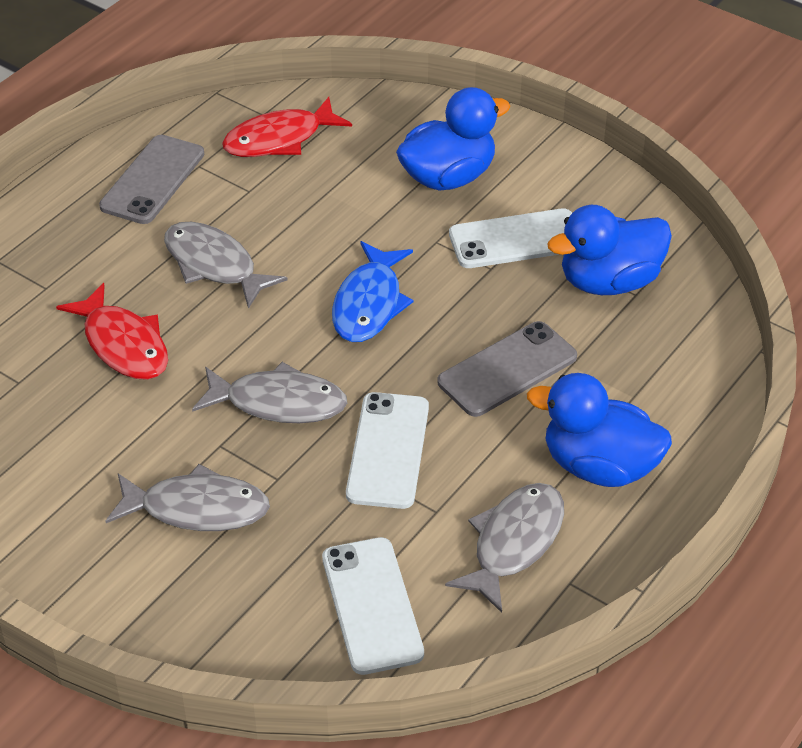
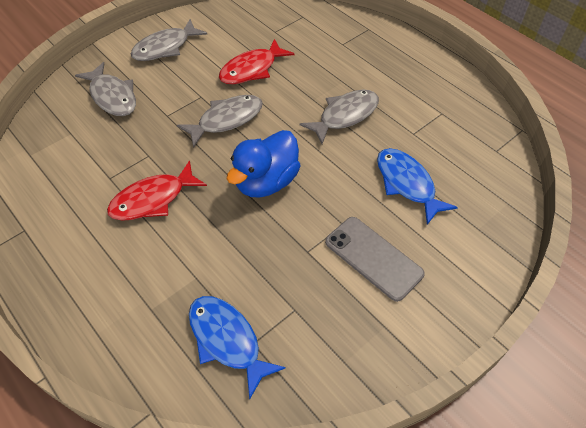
blue duck: 3 -> 1
blue fish: 1 -> 2
grey phone: 2 -> 1
white phone: 3 -> 0

